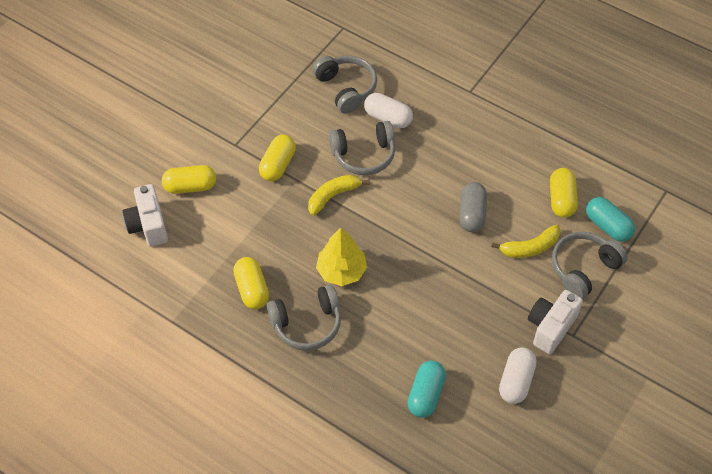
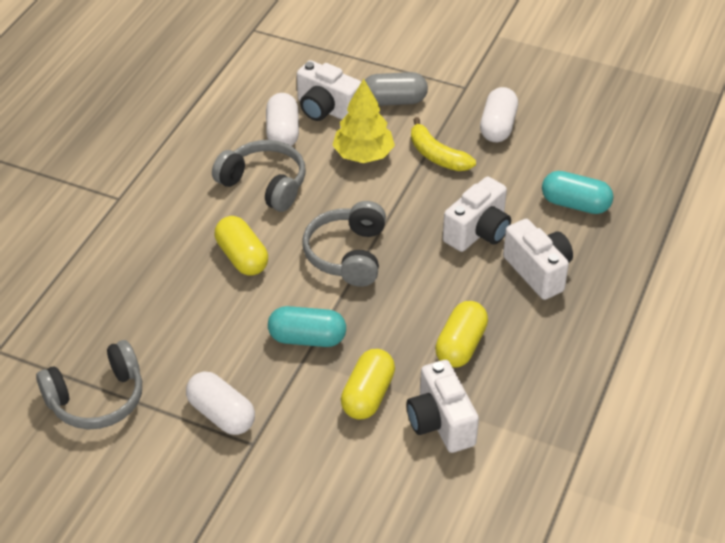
grey headphones: 4 -> 3
white camera: 2 -> 4
white capsule: 2 -> 3
yellow banana: 2 -> 1
yellow capsule: 4 -> 3

